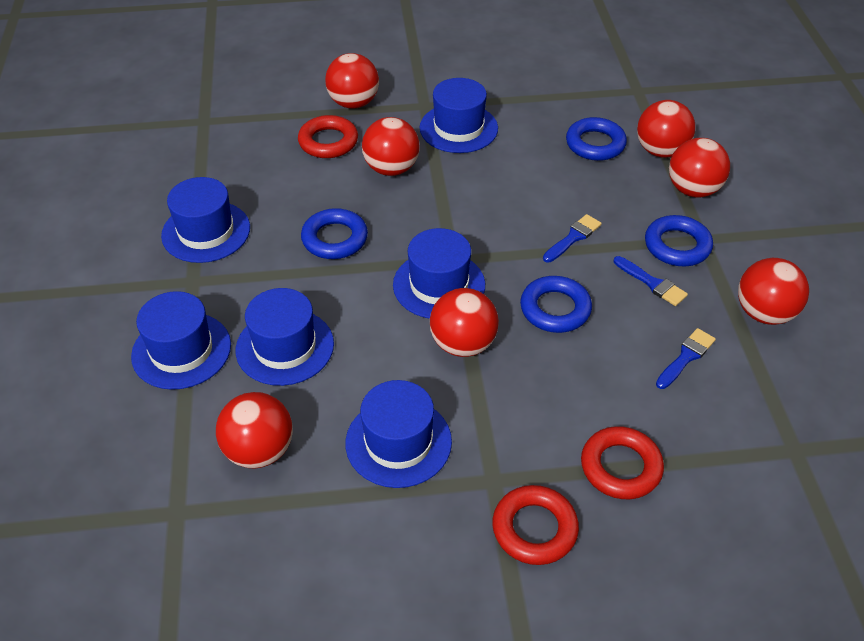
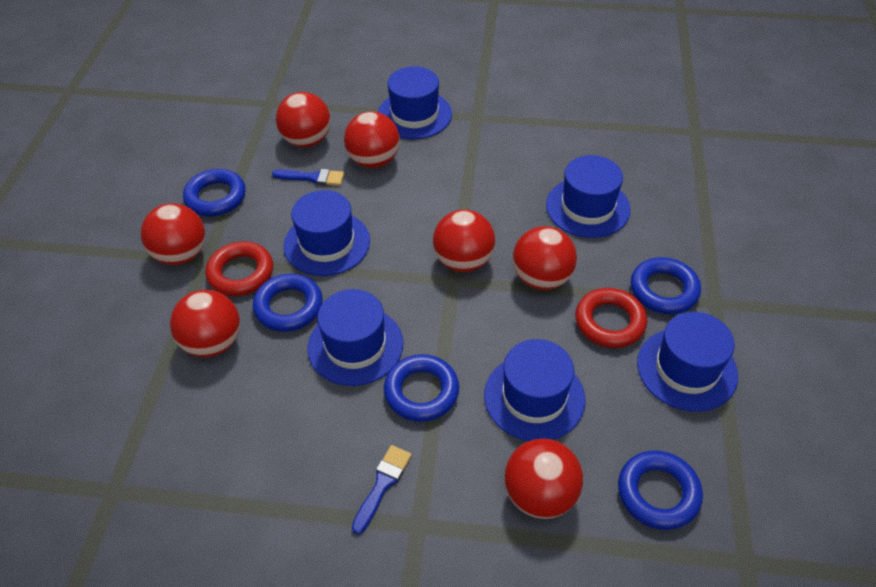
blue brush: 3 -> 2
blue ring: 4 -> 5
red ring: 3 -> 2

